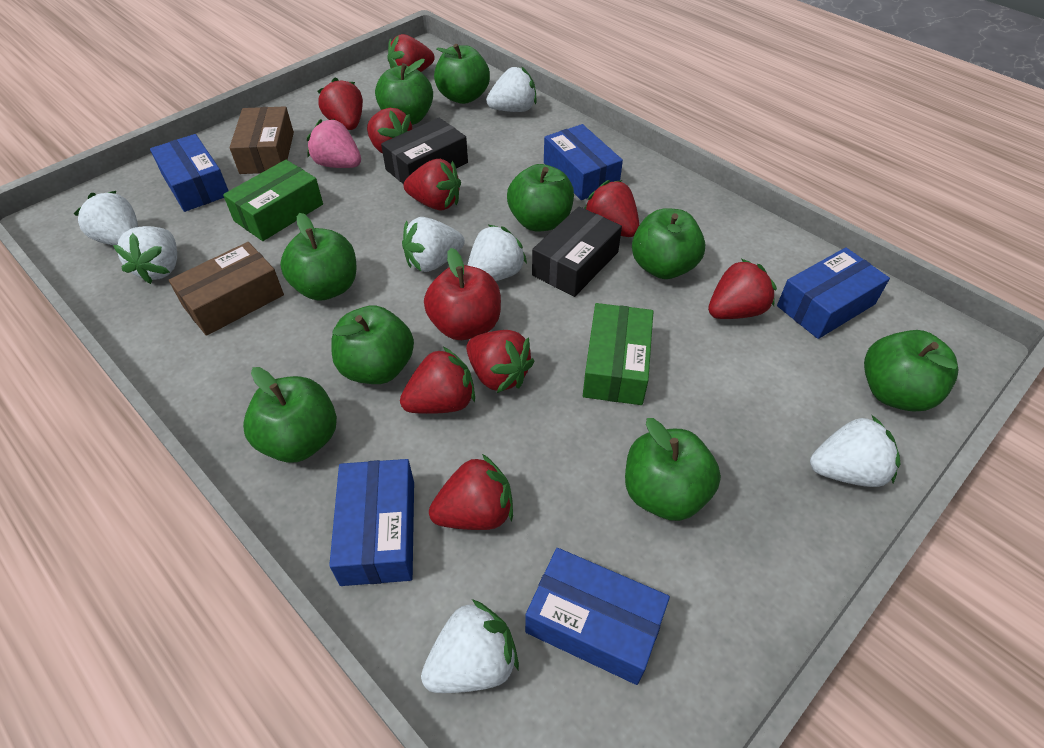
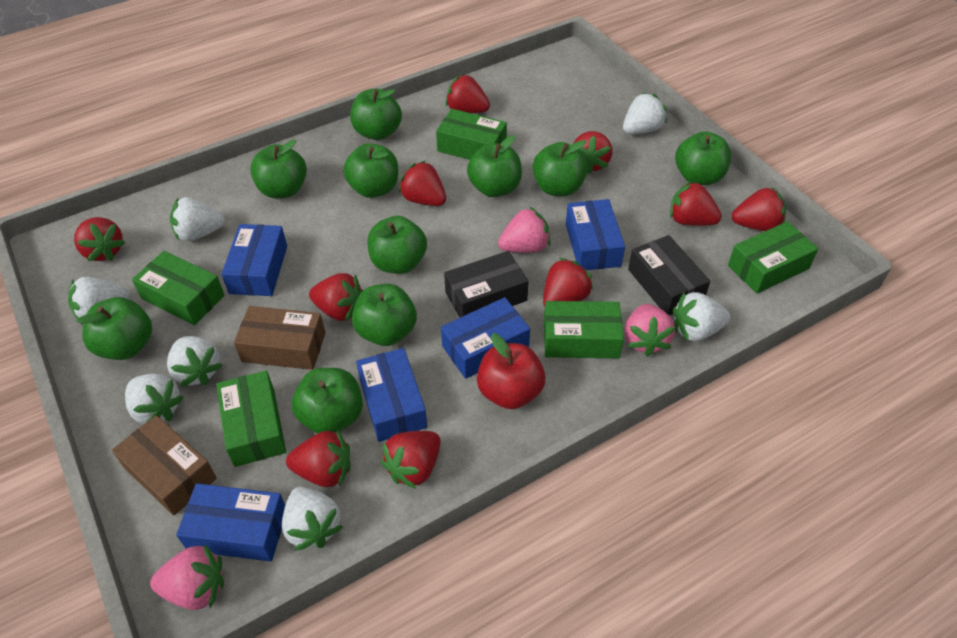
green apple: 9 -> 10
green box: 2 -> 5
pink strawberry: 1 -> 3
red strawberry: 9 -> 10

